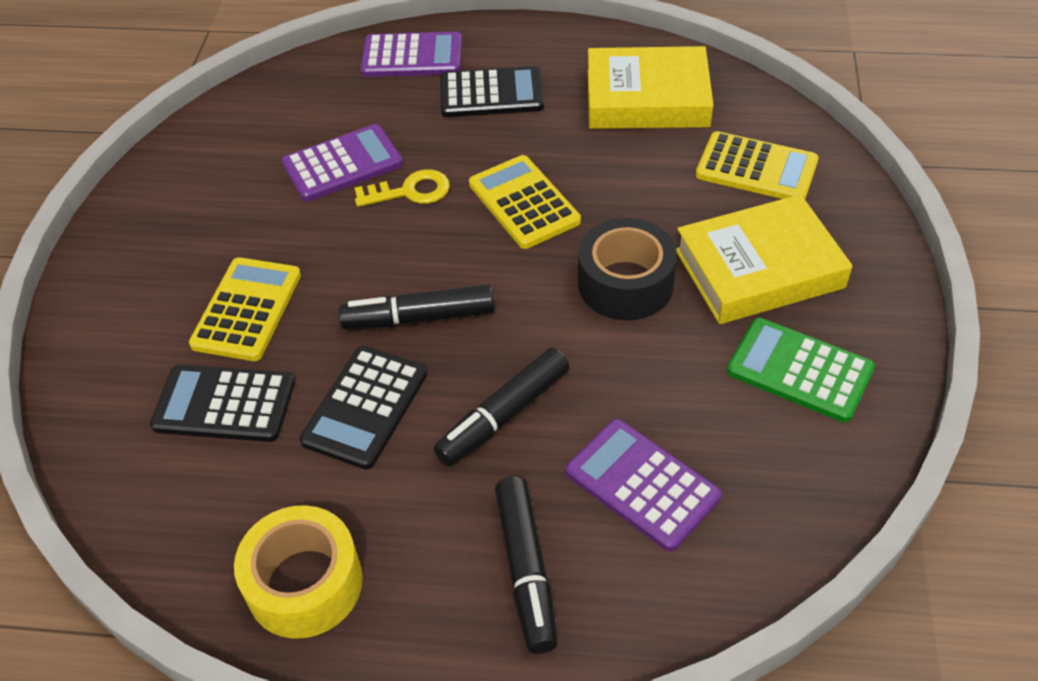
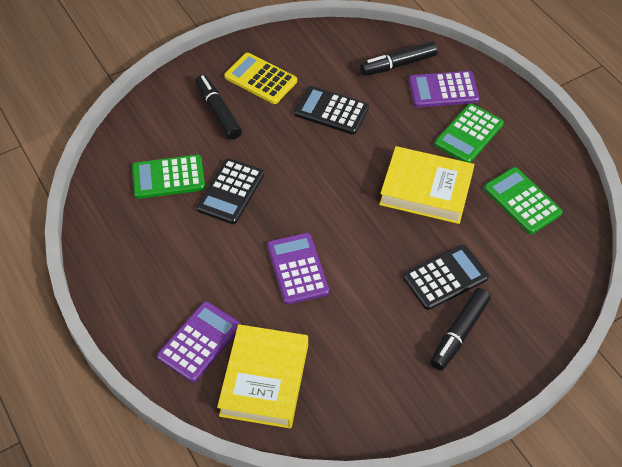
black tape: 1 -> 0
green calculator: 1 -> 3
yellow calculator: 3 -> 1
yellow key: 1 -> 0
yellow tape: 1 -> 0

